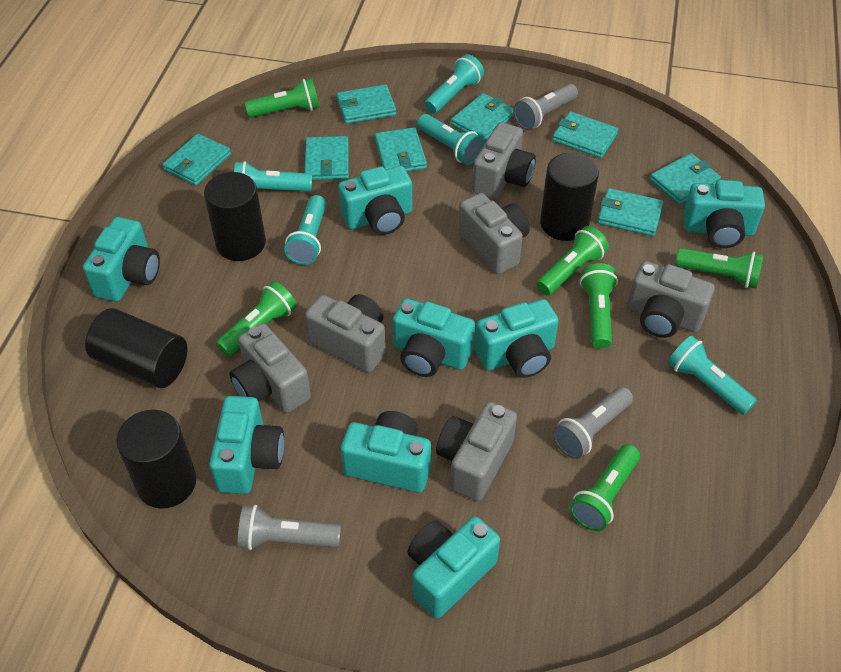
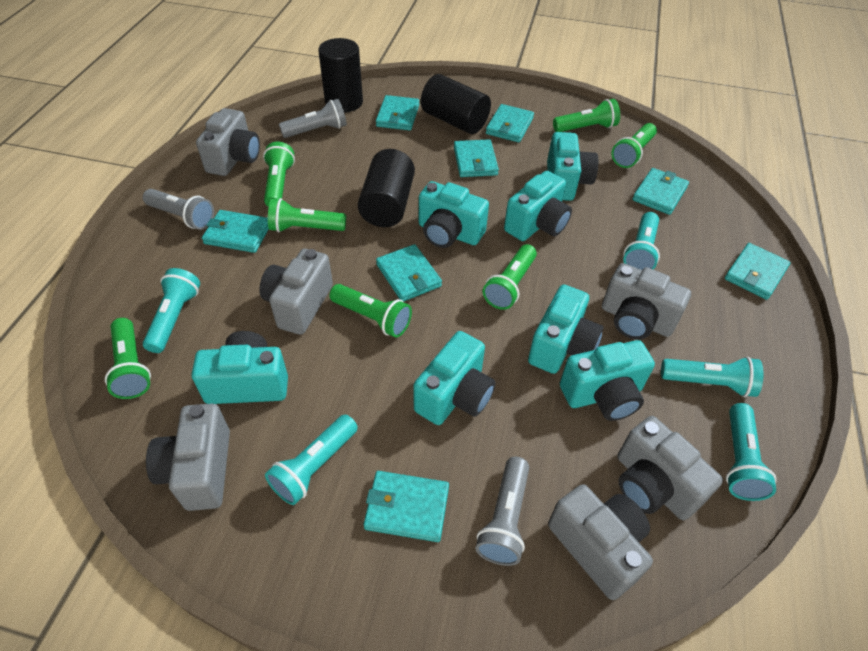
black cylinder: 4 -> 3
green flashlight: 6 -> 7
turquoise camera: 8 -> 7

